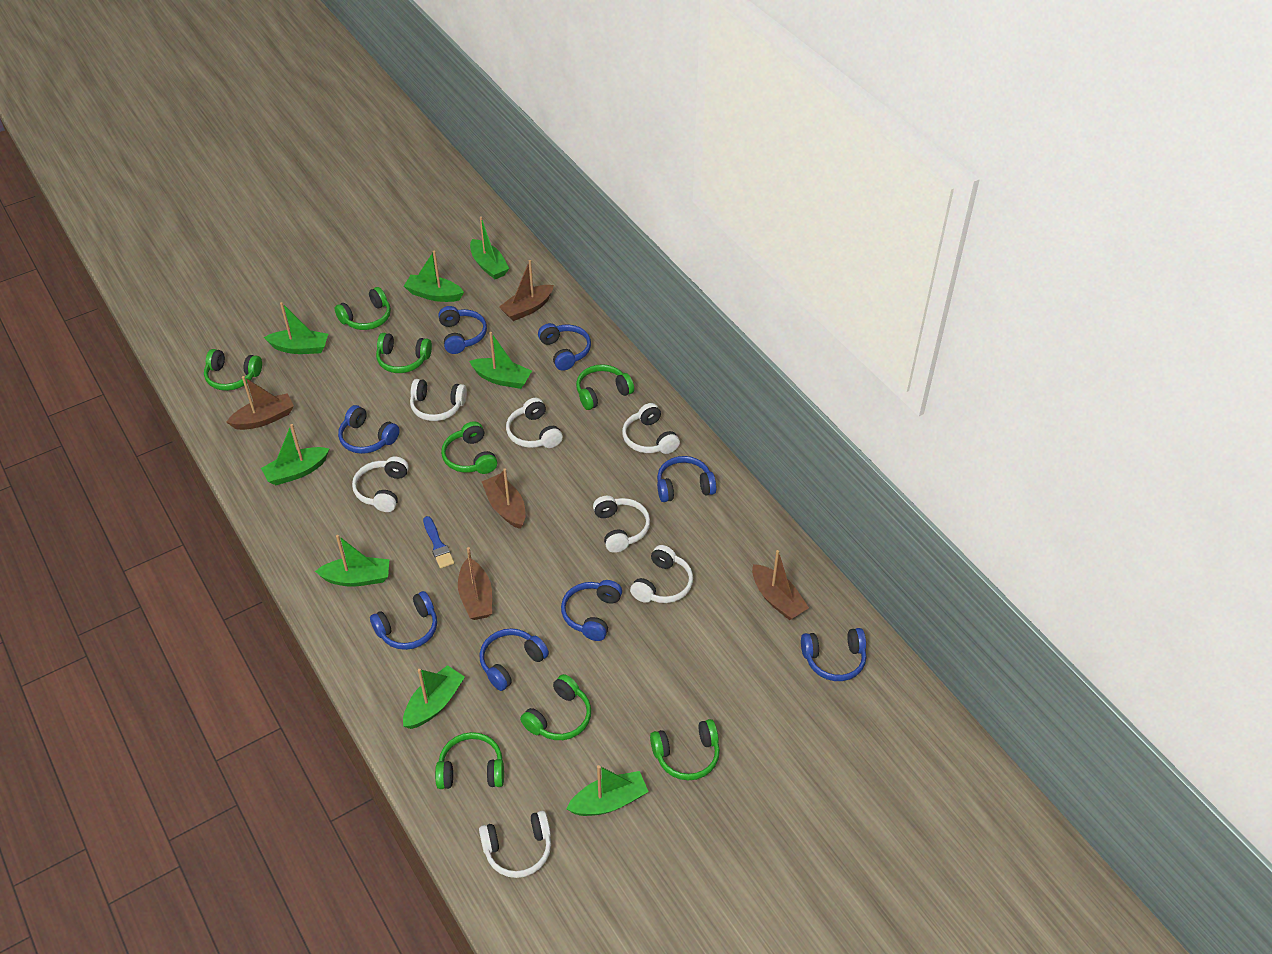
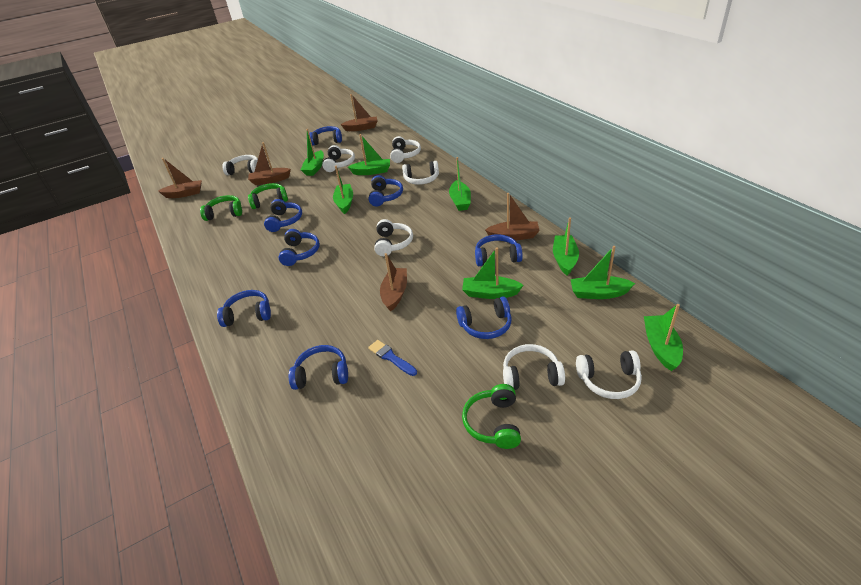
green headphones: 8 -> 3

